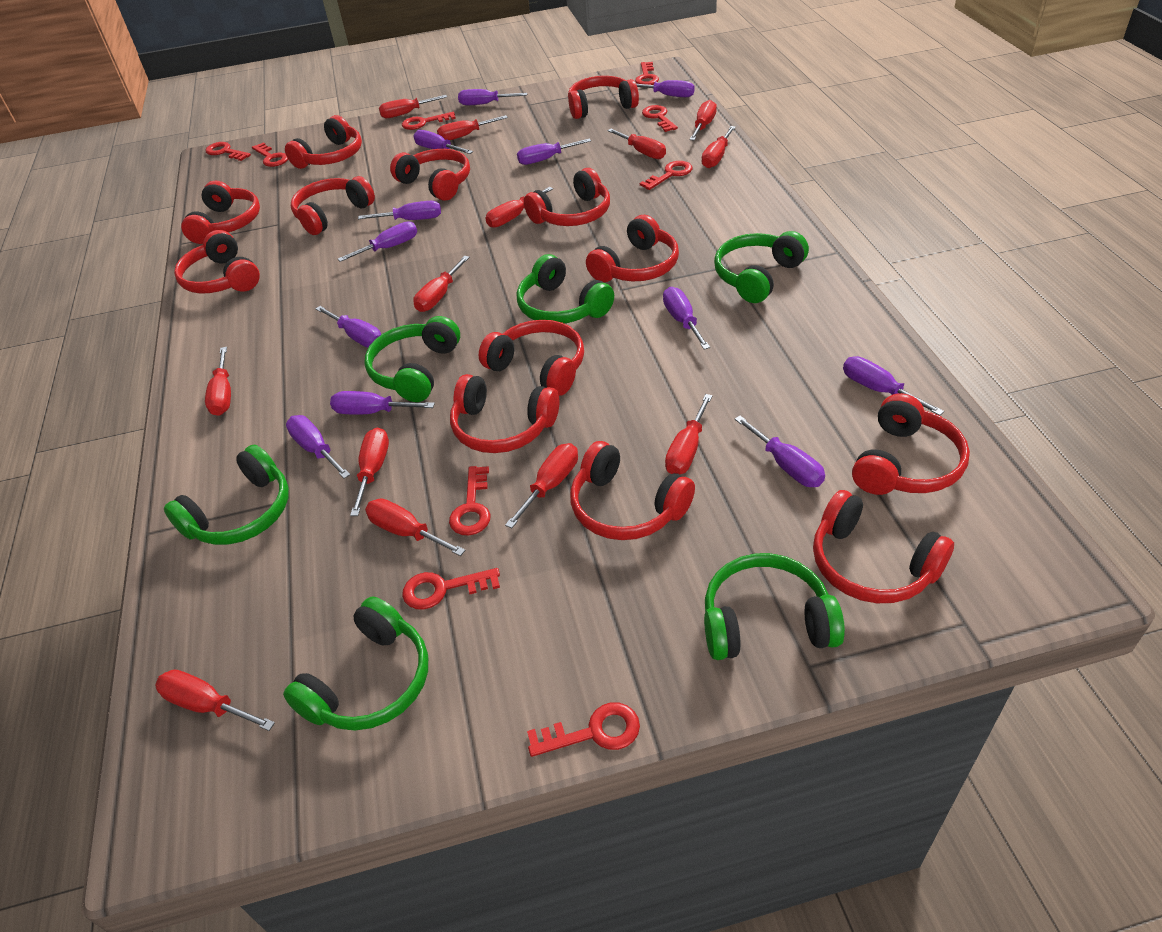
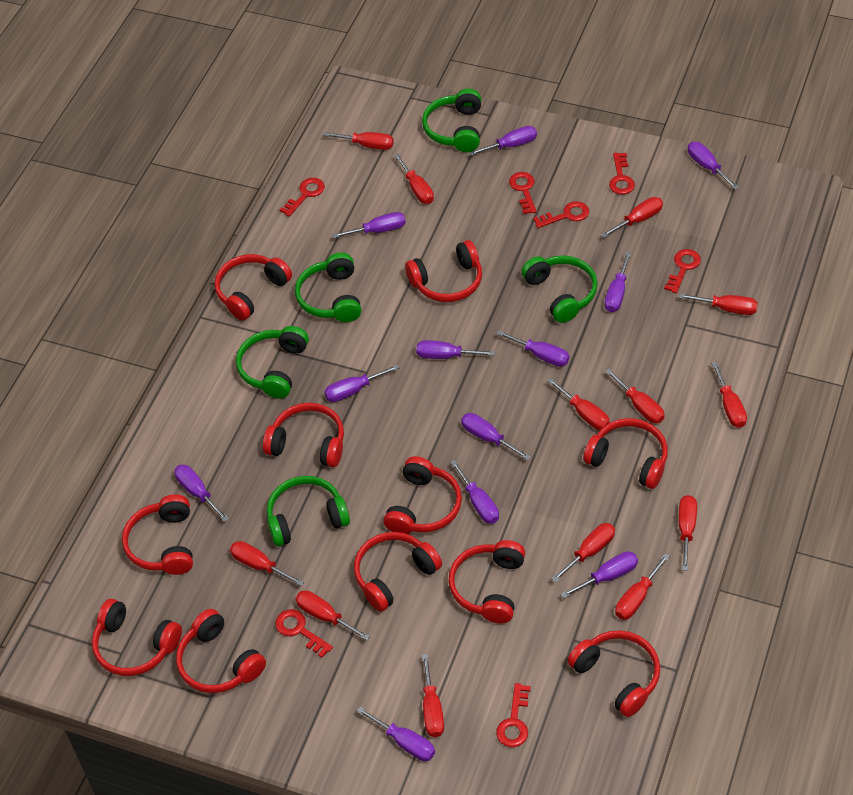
green headphones: 6 -> 5
red headphones: 13 -> 11
red key: 9 -> 7

